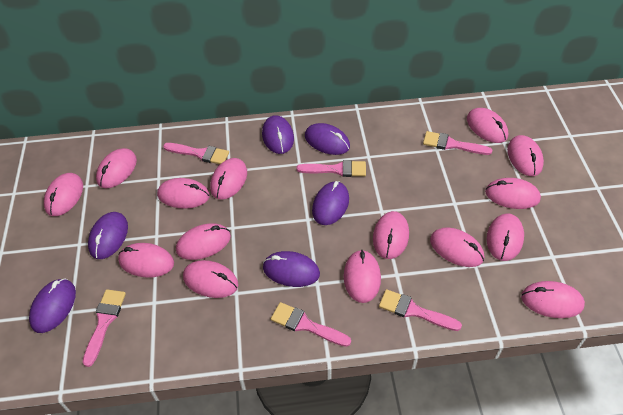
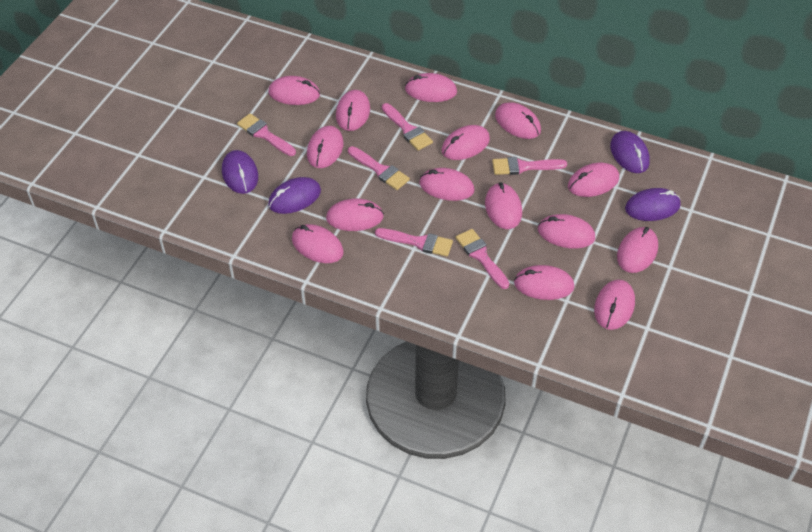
purple mouse: 6 -> 4

